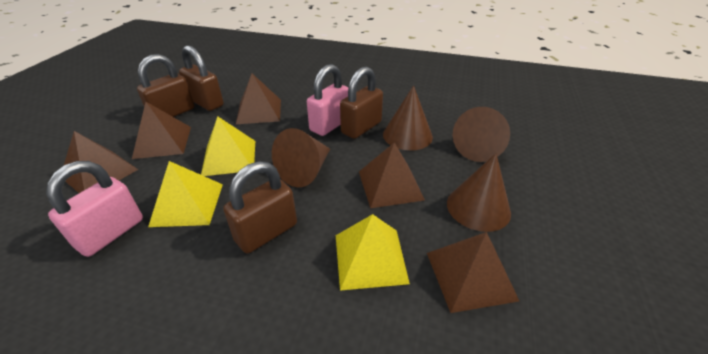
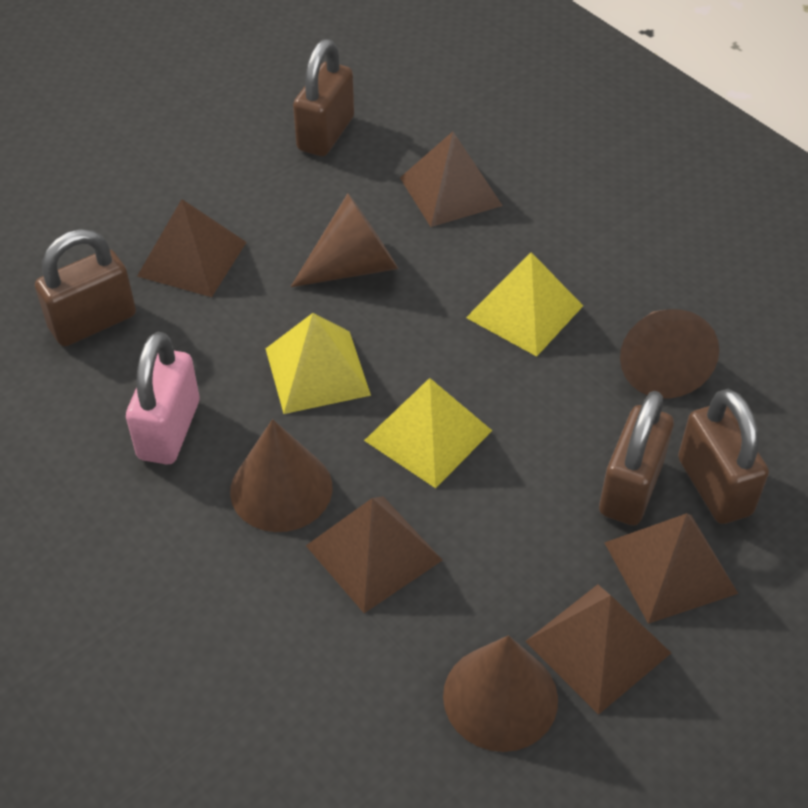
pink padlock: 2 -> 1

